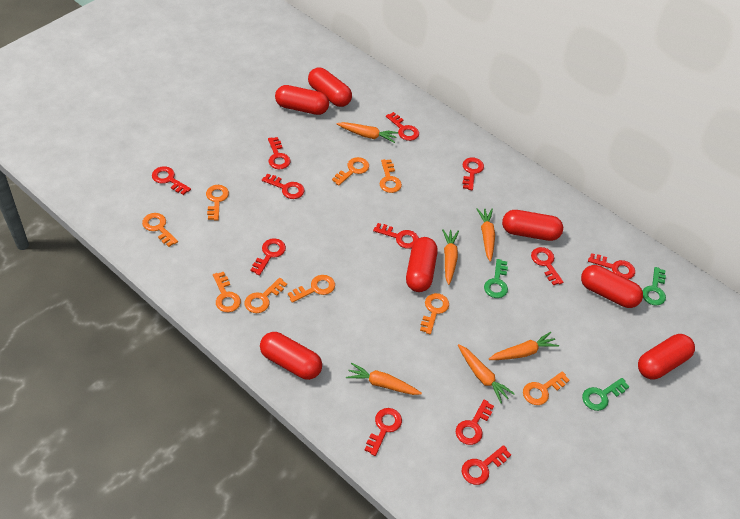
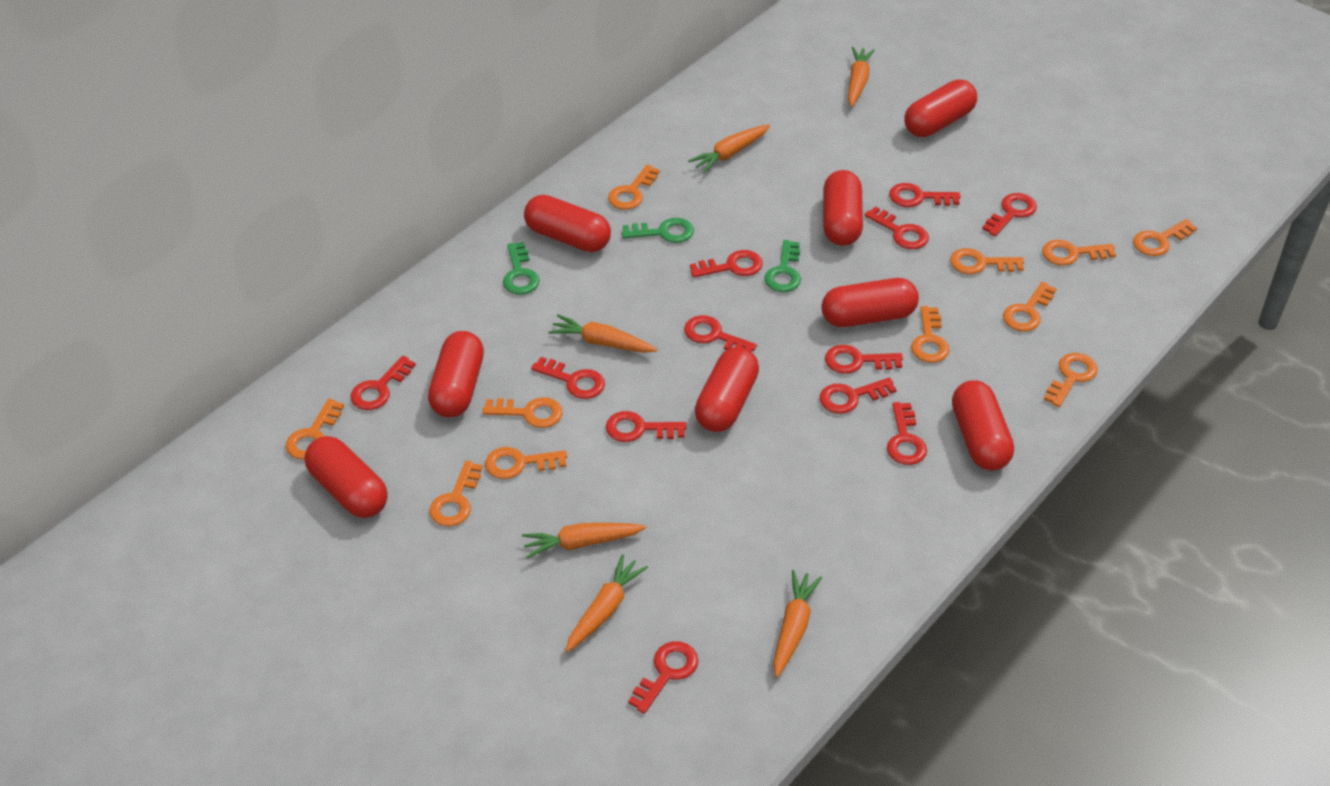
orange key: 9 -> 11
red capsule: 7 -> 8

